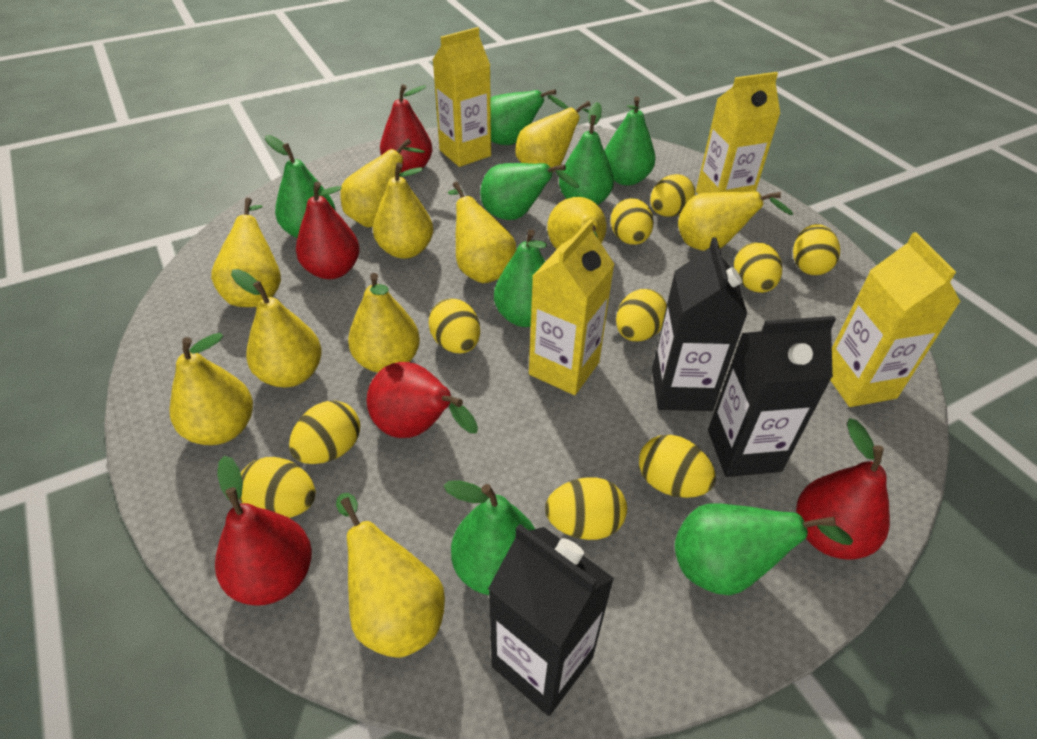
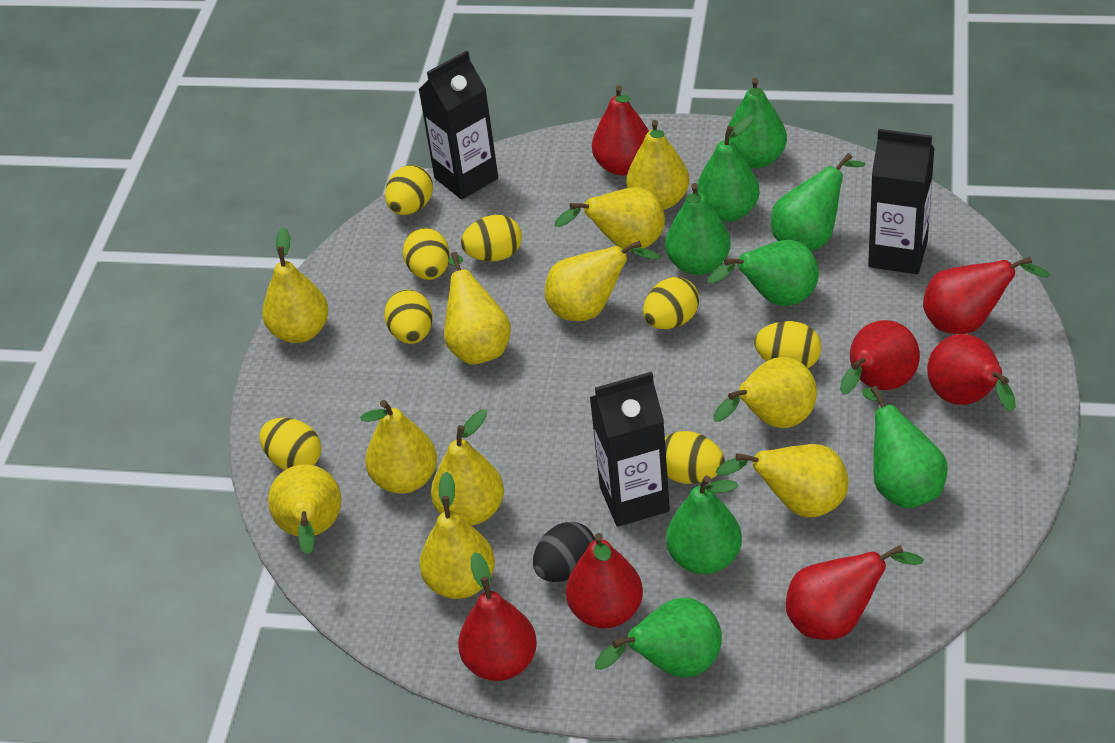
black egg: 0 -> 1
red pear: 5 -> 7
yellow carton: 4 -> 0
yellow egg: 10 -> 8

